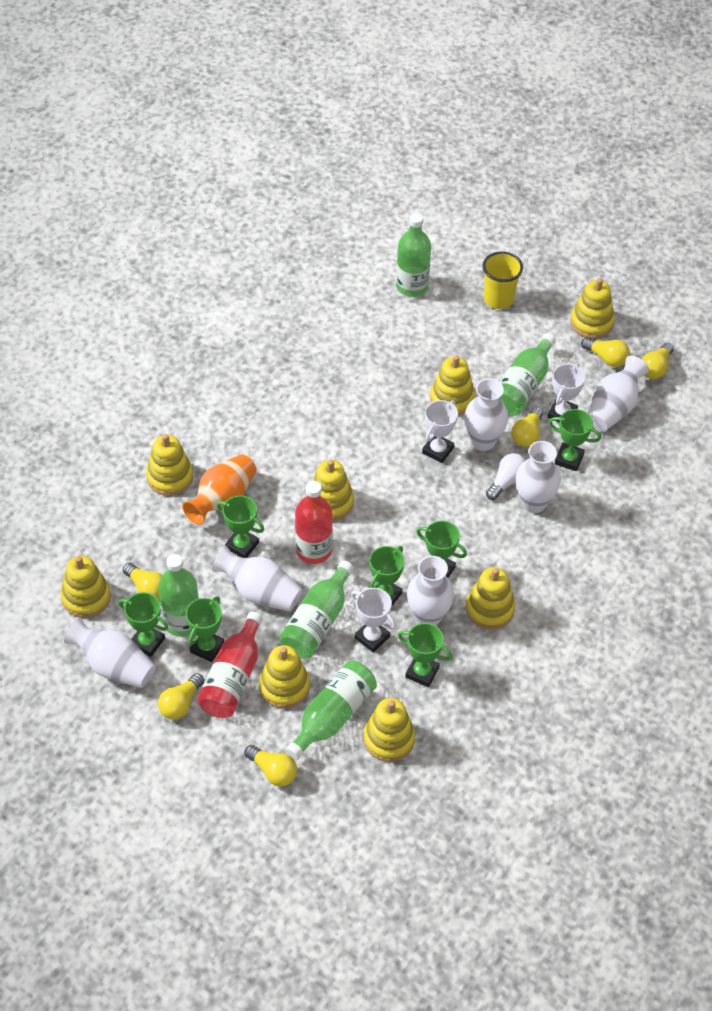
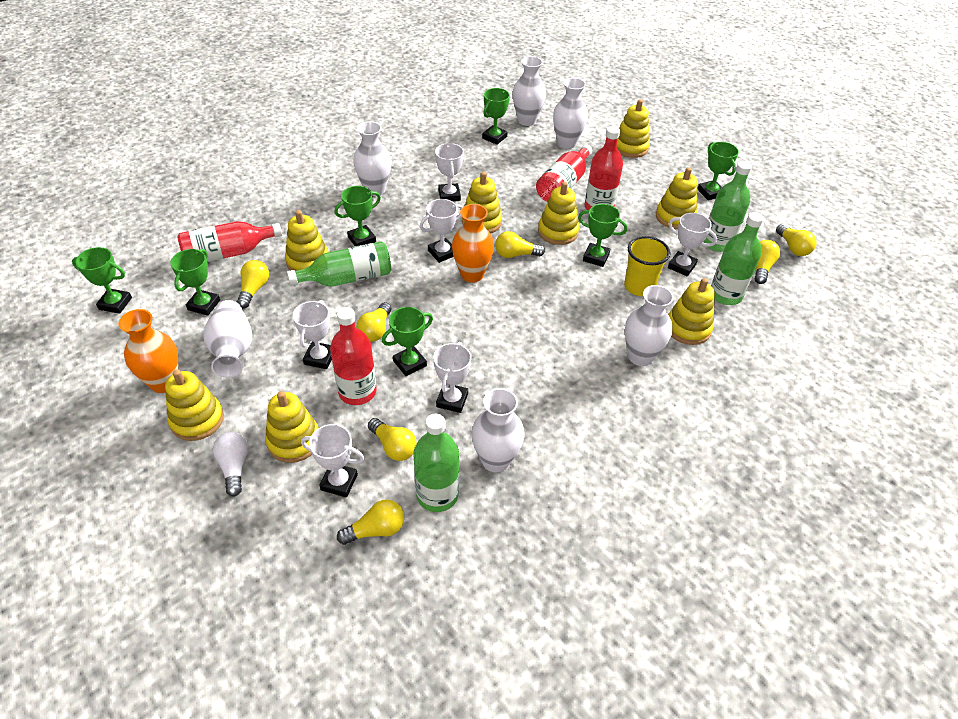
green bottle: 5 -> 4
orange vase: 1 -> 2
red bottle: 2 -> 4
white trophy: 3 -> 6
yellow light bulb: 6 -> 7

